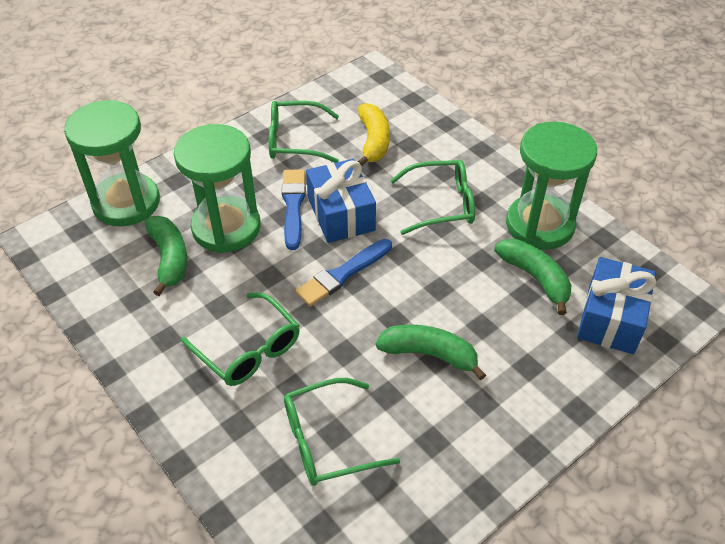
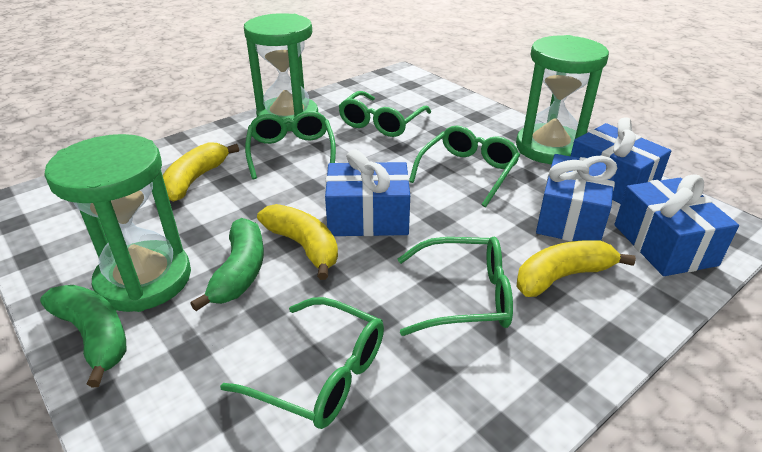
blue brush: 2 -> 0
blue gift: 2 -> 4
green banana: 3 -> 2
green glasses: 4 -> 5
yellow banana: 1 -> 3

